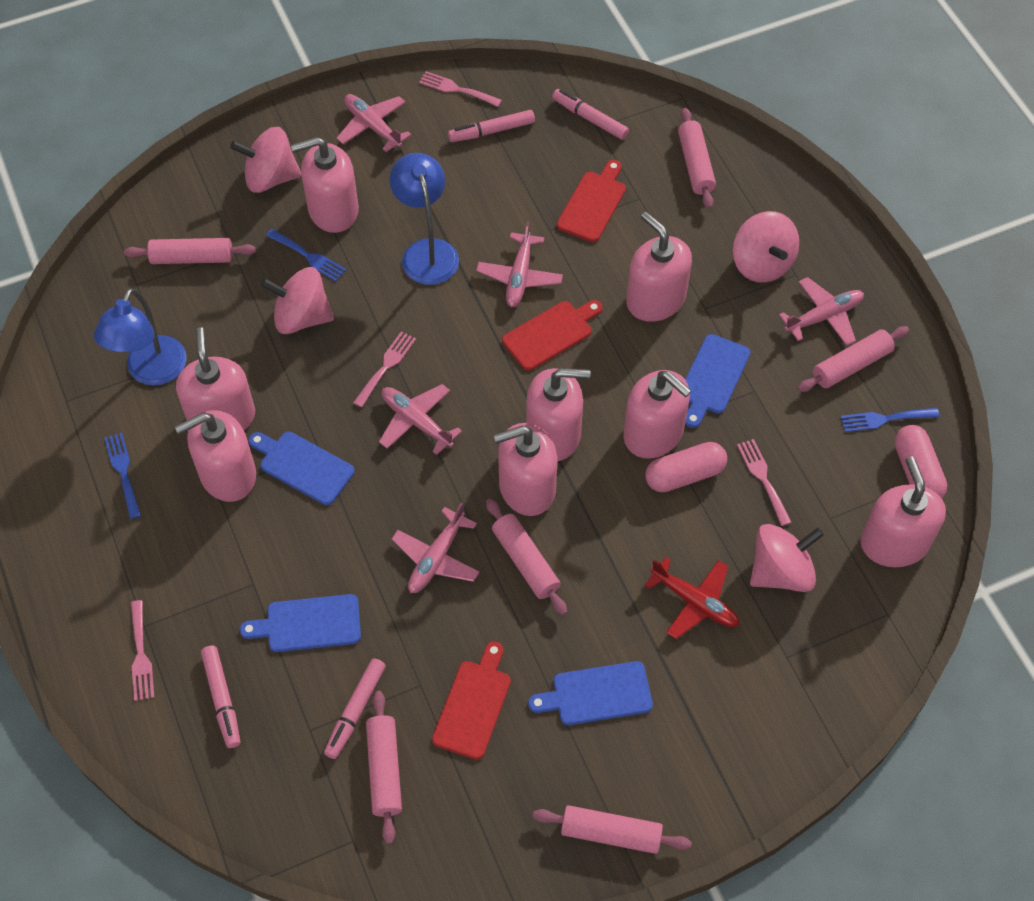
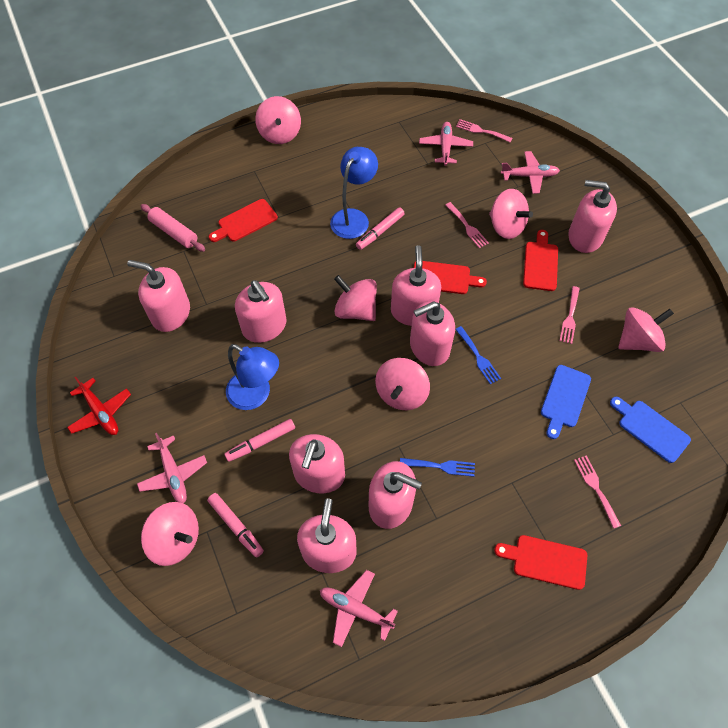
blue cutting board: 4 -> 2
blue fork: 3 -> 2
pink capsule: 2 -> 0
pink marker: 4 -> 3
pink plane: 5 -> 4
pink rolling pin: 6 -> 1
pink spinning top: 4 -> 6
red cutting board: 3 -> 4

